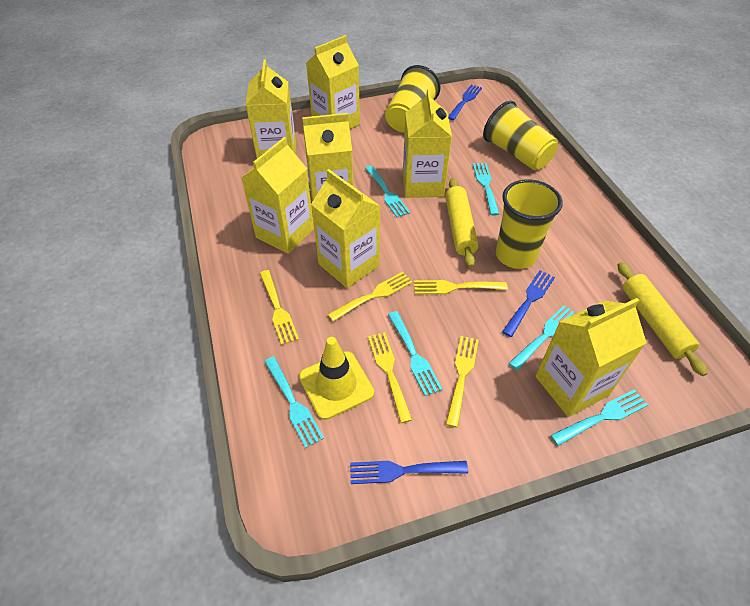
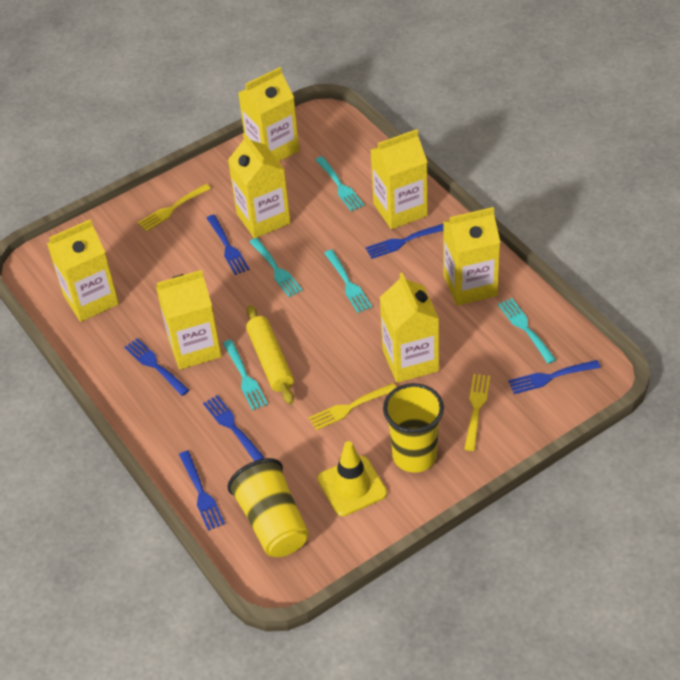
blue fork: 3 -> 6
turquoise fork: 6 -> 5
yellow cup: 3 -> 2
yellow fork: 5 -> 3
yellow rolling pin: 2 -> 1

